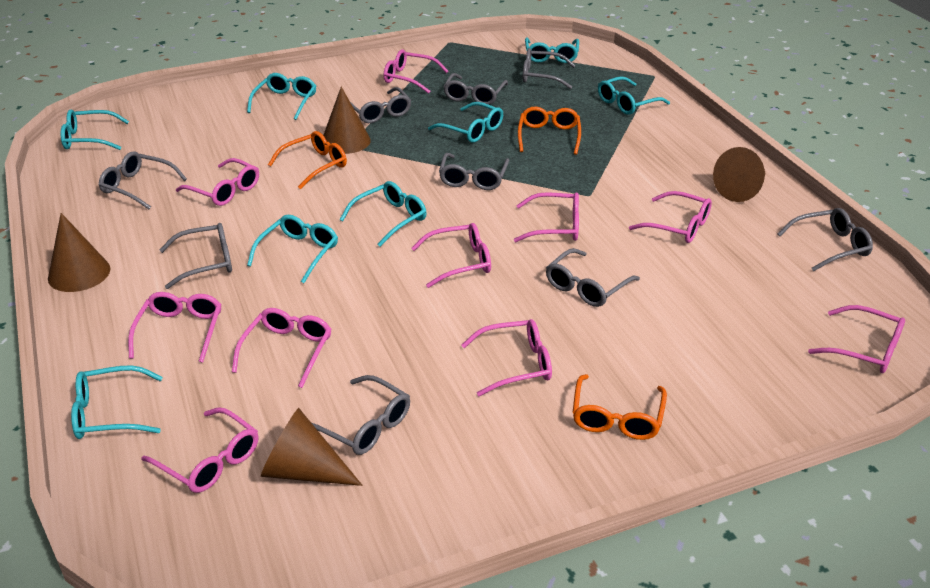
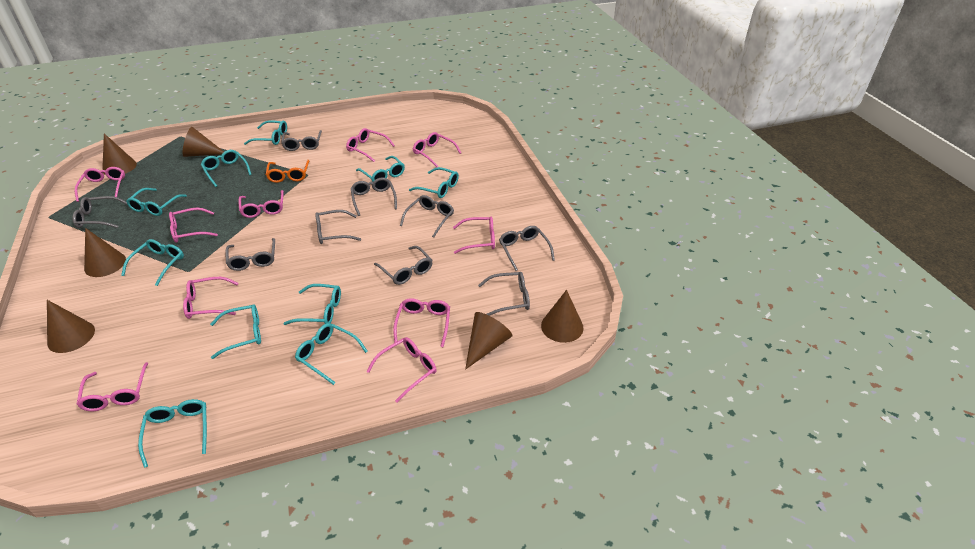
brown cone: 4 -> 6
orange glasses: 3 -> 1
turquoise glasses: 8 -> 10

